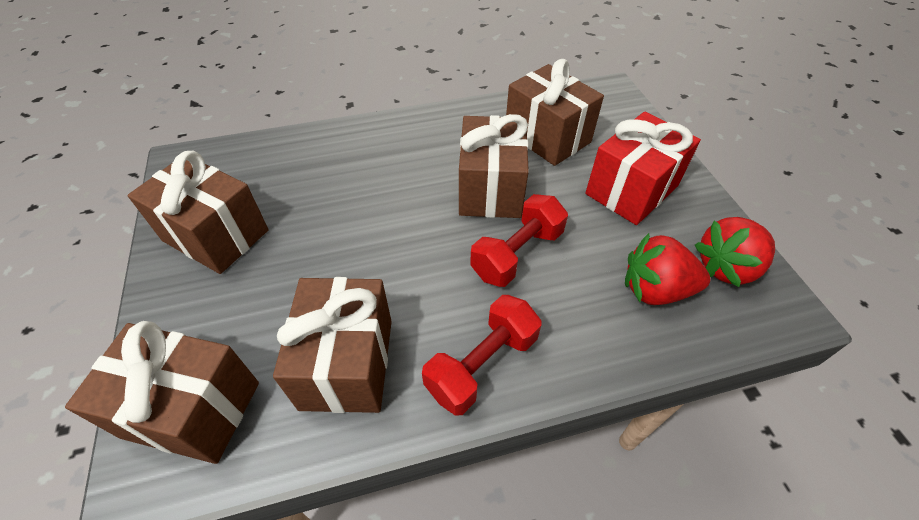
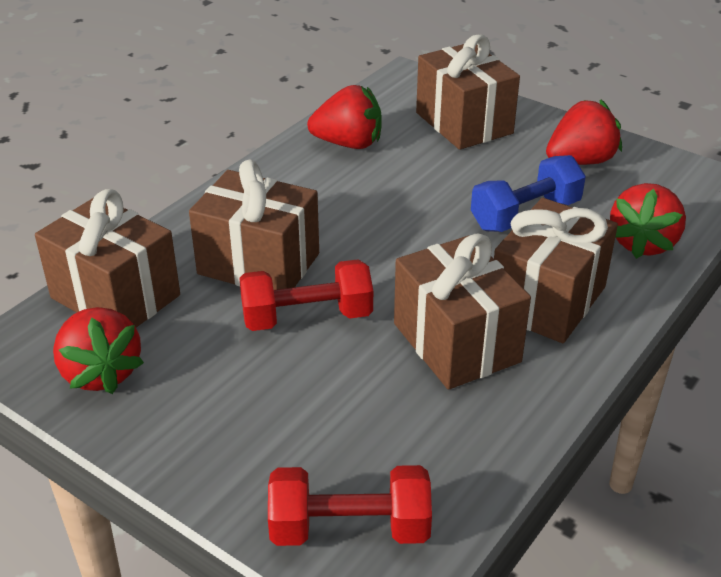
blue dumbbell: 0 -> 1
red gift: 1 -> 0
red strawberry: 2 -> 4

